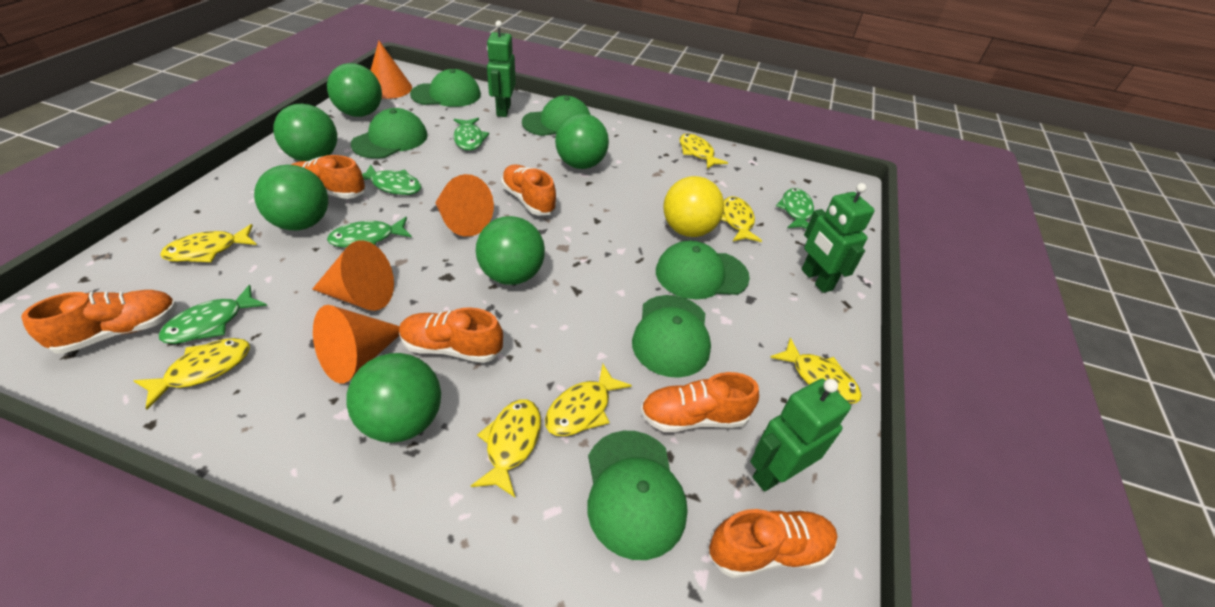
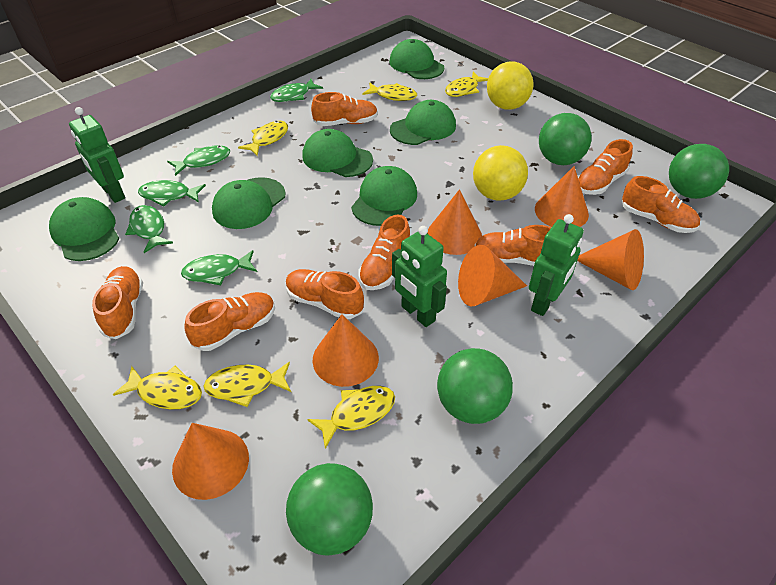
green ball: 6 -> 4
orange cone: 4 -> 6
orange shoe: 6 -> 8
yellow ball: 1 -> 2
yellow fish: 7 -> 6

